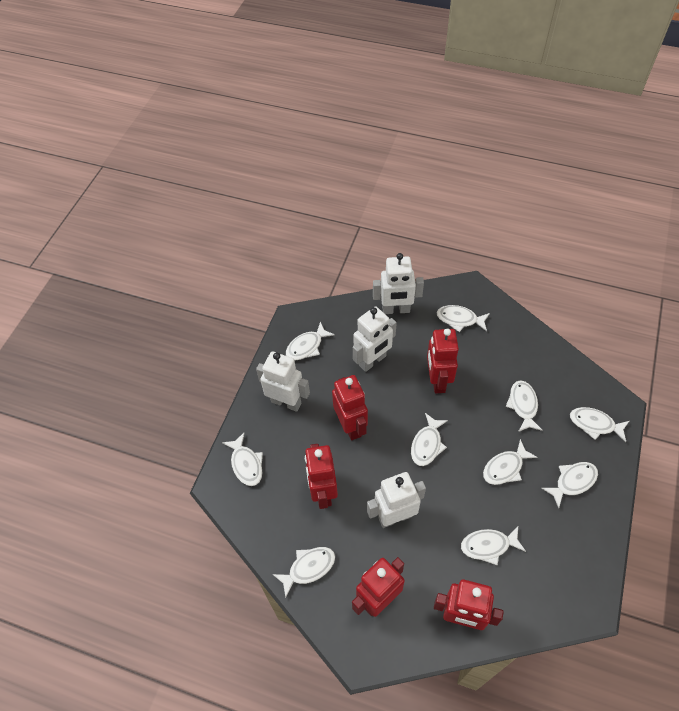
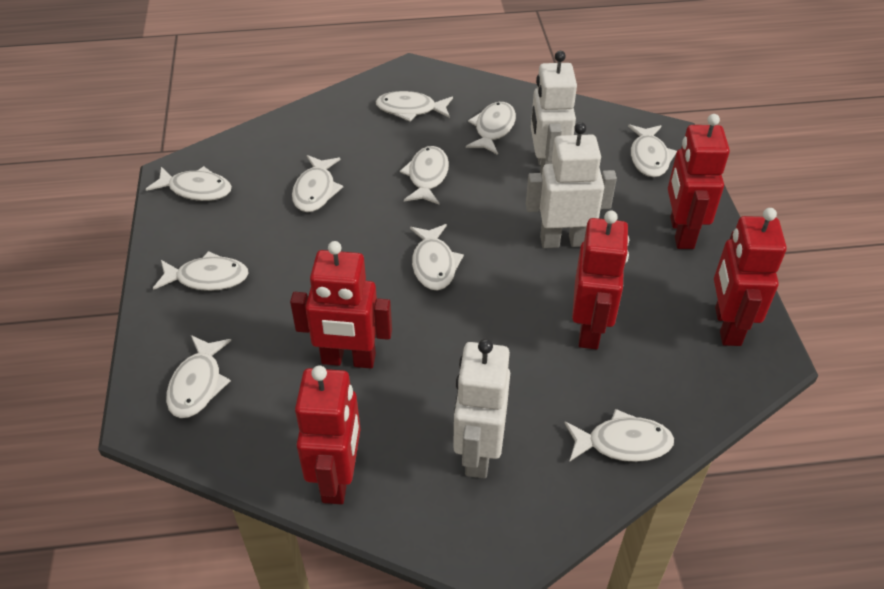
white robot: 4 -> 3

